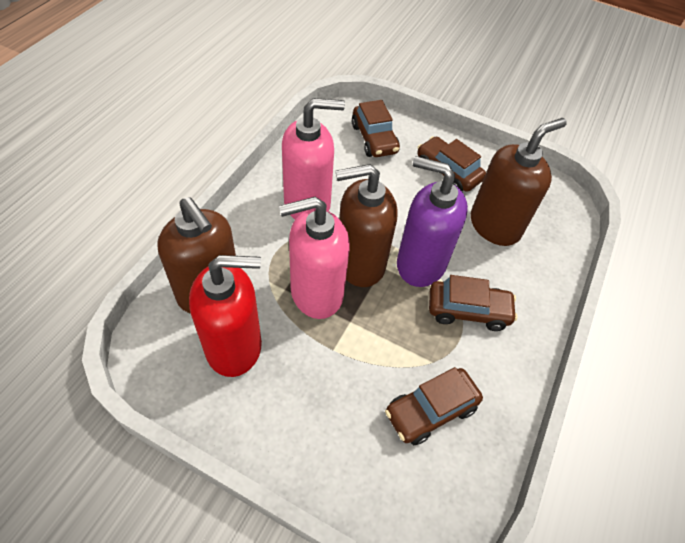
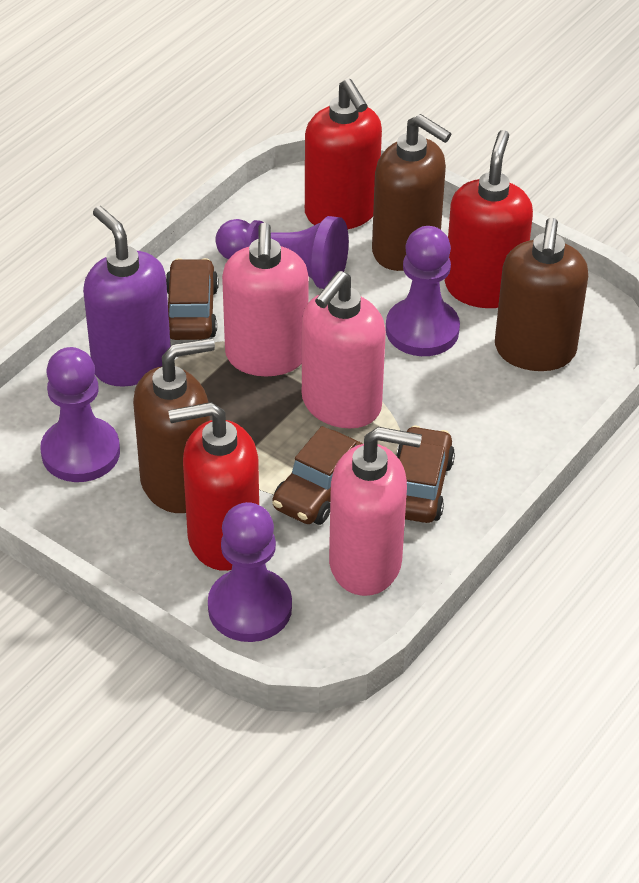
brown car: 4 -> 3
pink soap dispenser: 2 -> 3
purple pawn: 0 -> 4
red soap dispenser: 1 -> 3

